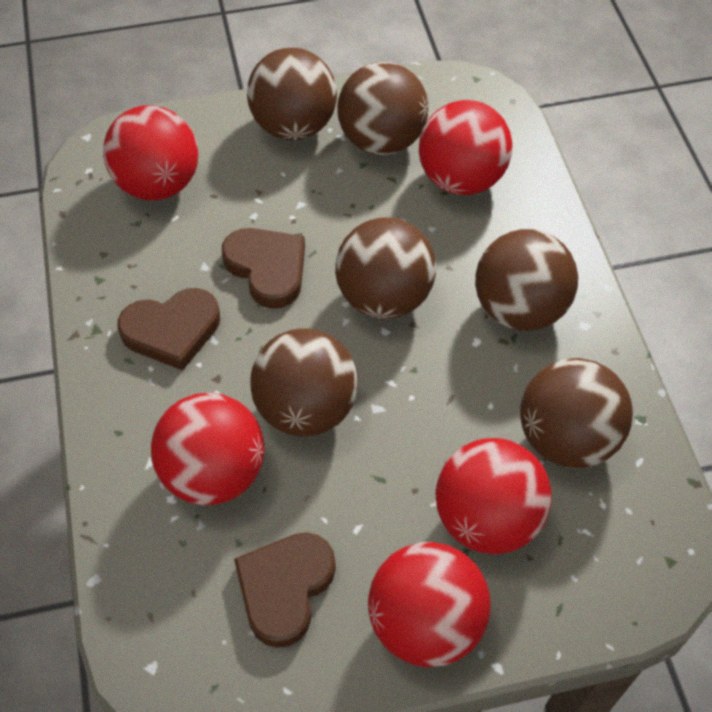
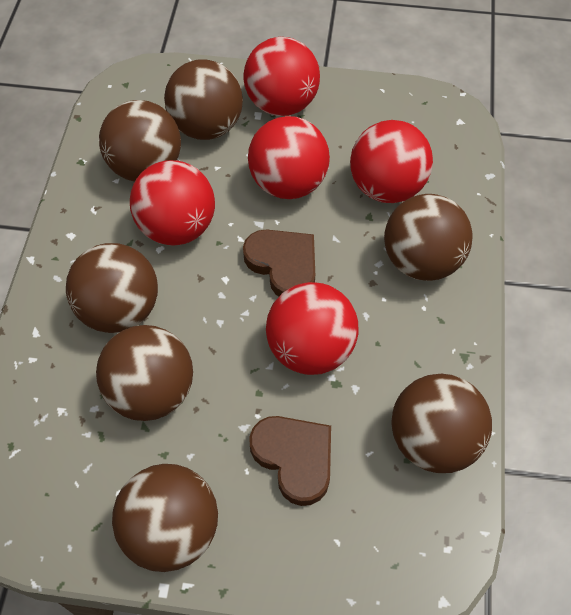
brown ball: 6 -> 7
brown heart: 3 -> 2

